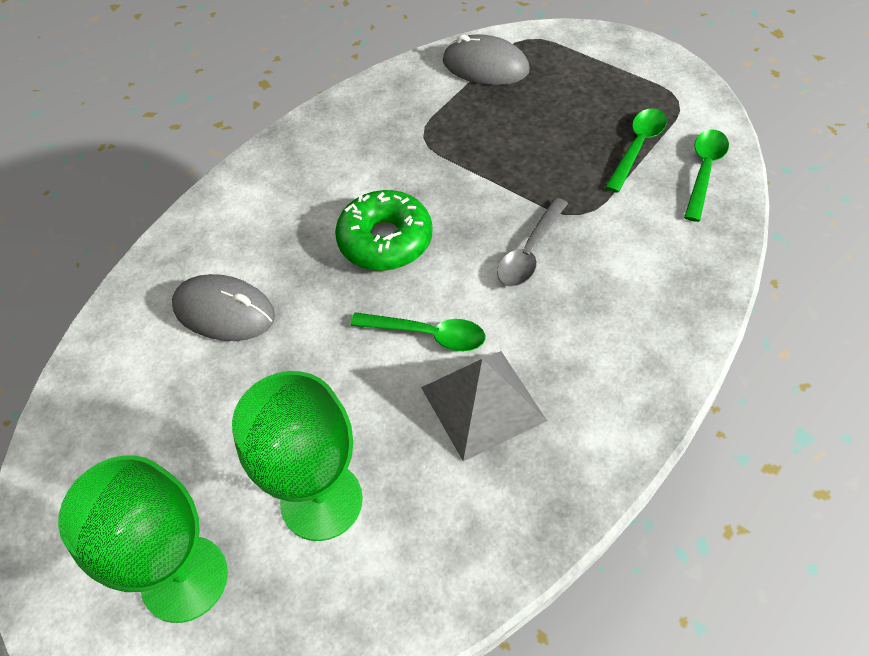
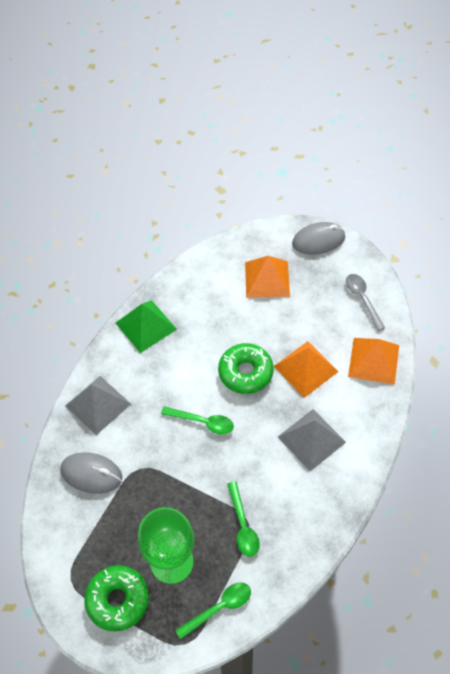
green donut: 1 -> 2
green goblet: 2 -> 1
green pyramid: 0 -> 1
grey pyramid: 1 -> 2
orange pyramid: 0 -> 3

